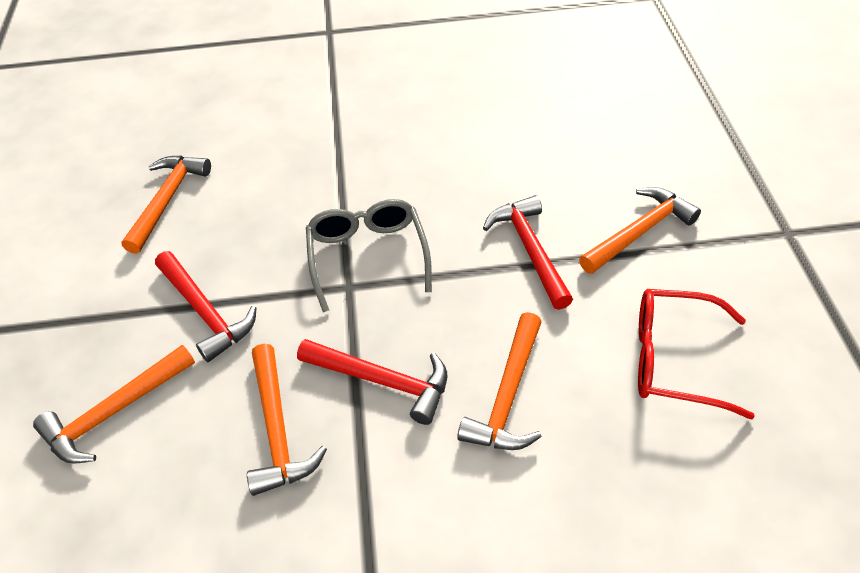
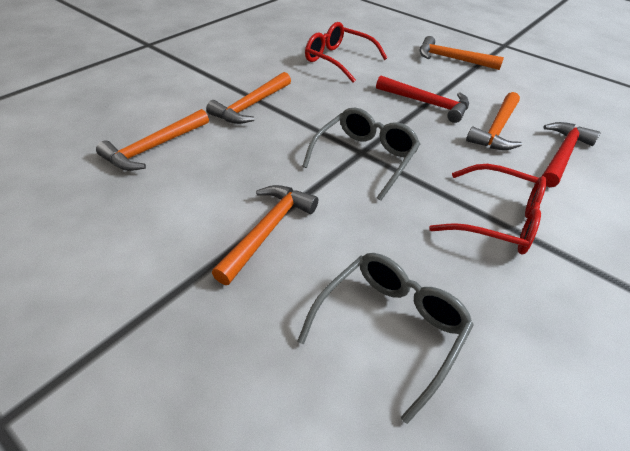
grey glasses: 1 -> 2
red glasses: 1 -> 2
red hammer: 3 -> 2

